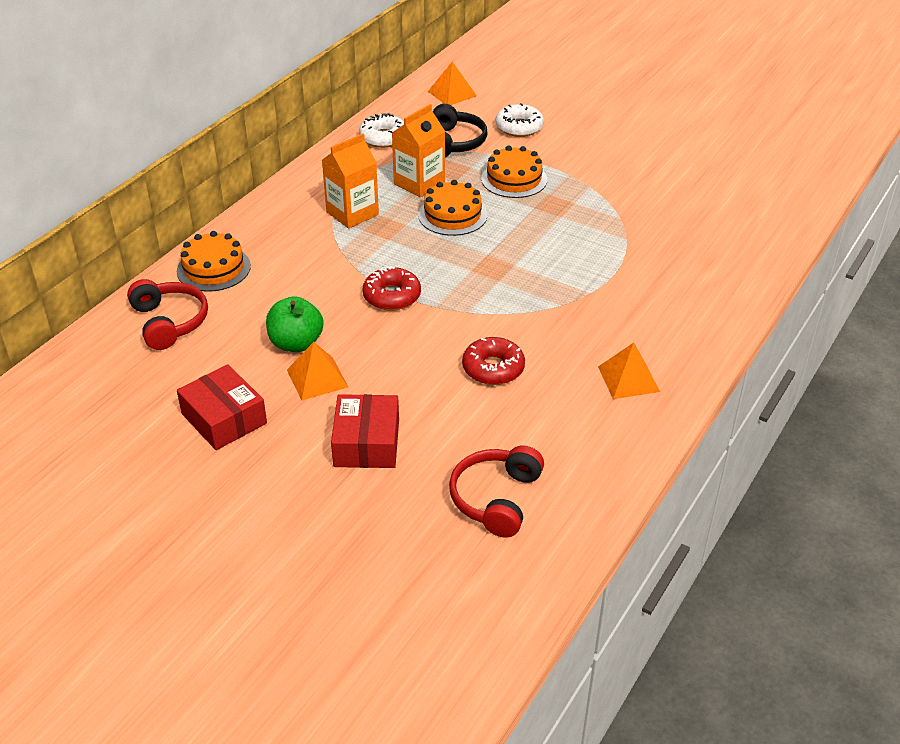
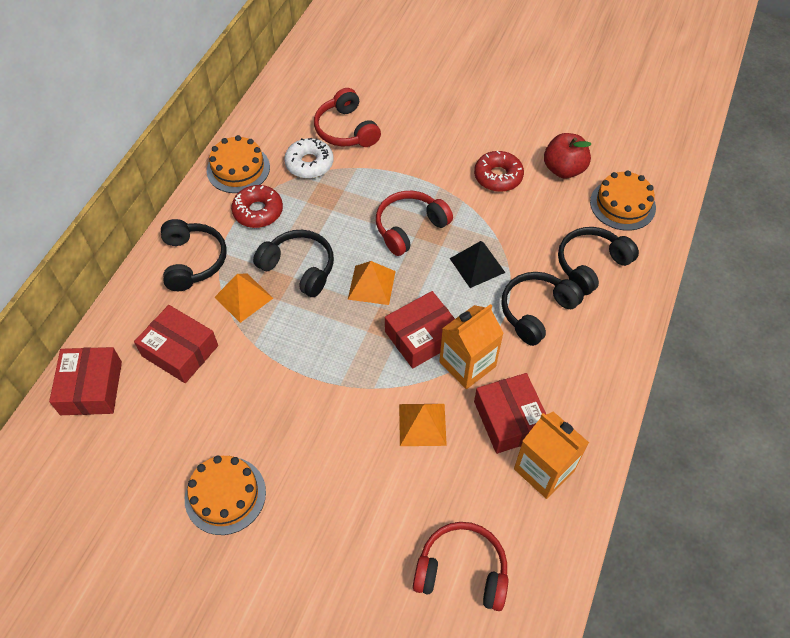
black headphones: 1 -> 4
black pyramid: 0 -> 1
green apple: 1 -> 0
red apple: 0 -> 1
red box: 2 -> 4
red headphones: 2 -> 3
white donut: 2 -> 1

